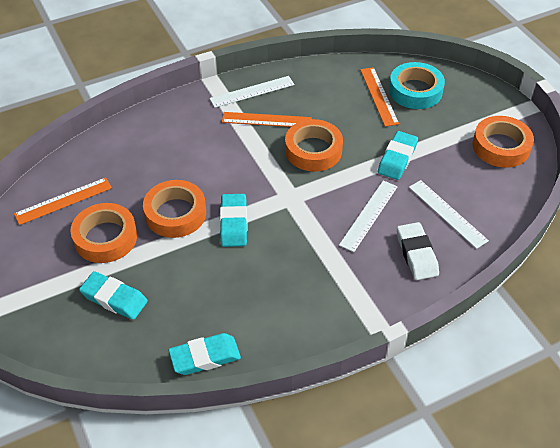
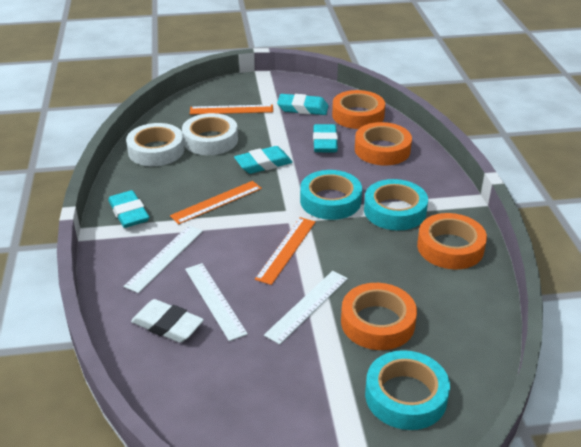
turquoise tape: 1 -> 3
white tape: 0 -> 2

